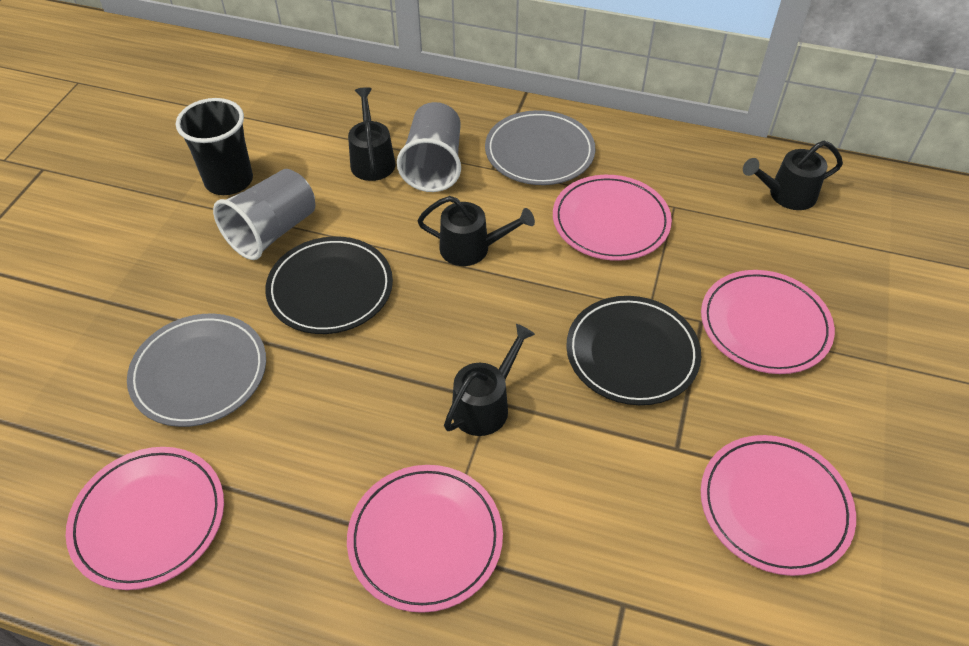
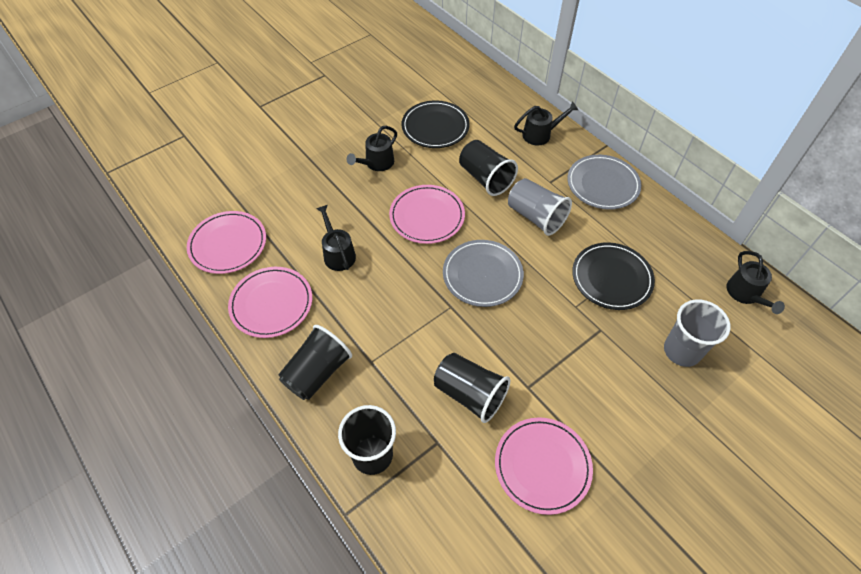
black cup: 1 -> 4
pink plate: 5 -> 4

